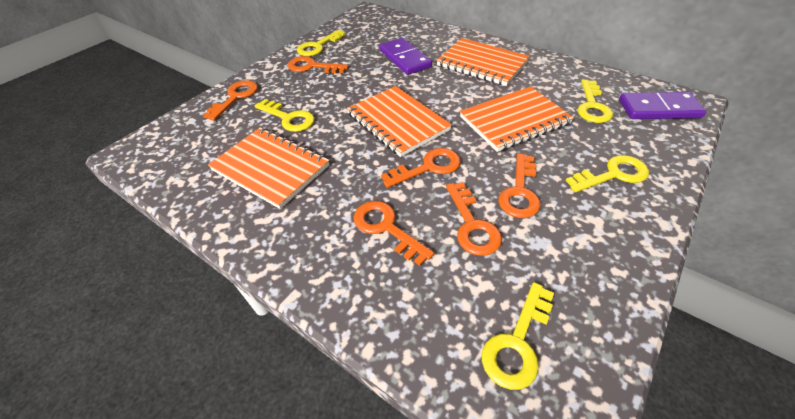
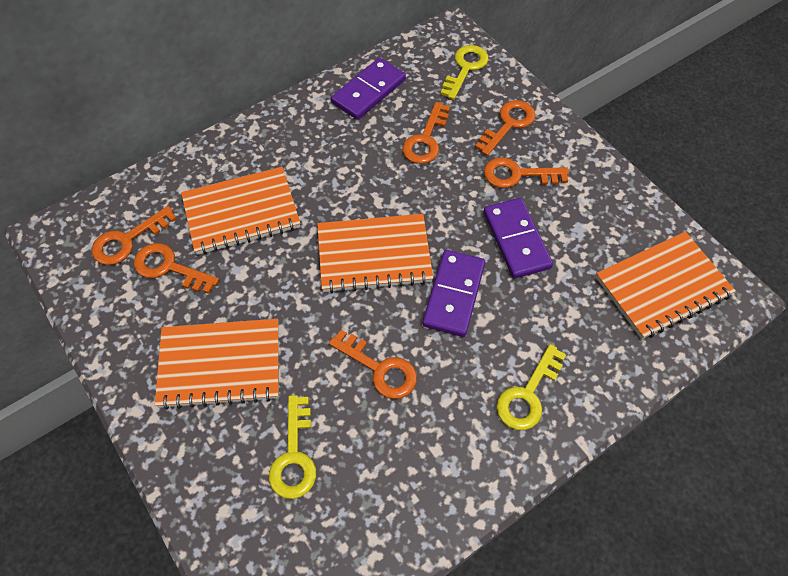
purple domino: 2 -> 3
yellow key: 5 -> 3

